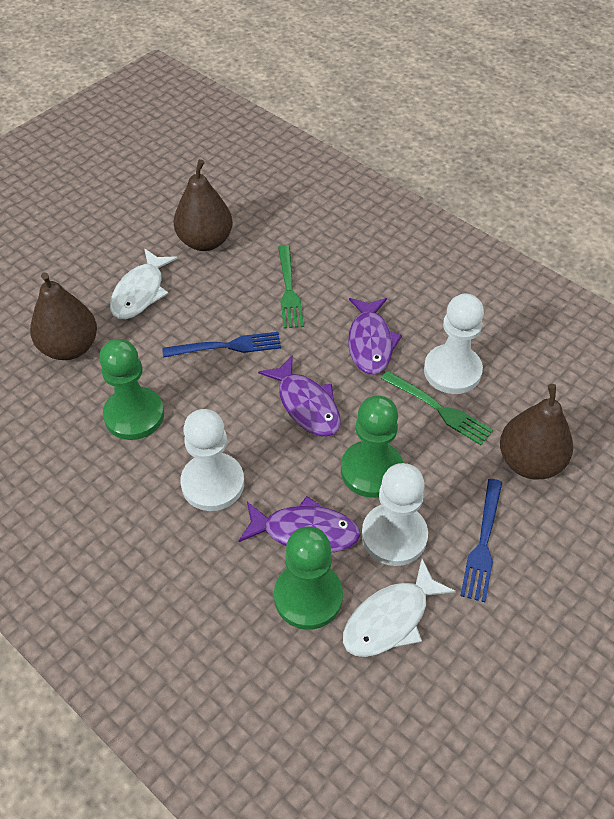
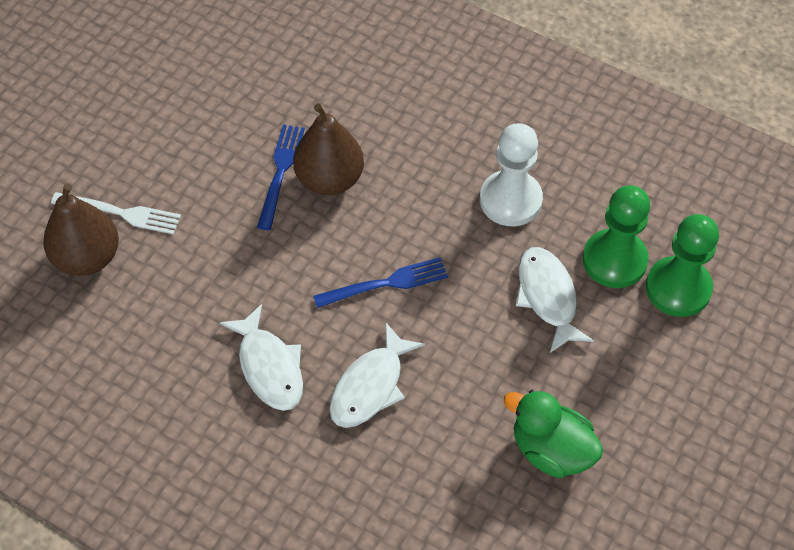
brown pear: 3 -> 2
green duck: 0 -> 1
green fork: 2 -> 0
green pawn: 3 -> 2
purple fish: 3 -> 0
white fish: 2 -> 3
white fork: 0 -> 1
white pawn: 3 -> 1

